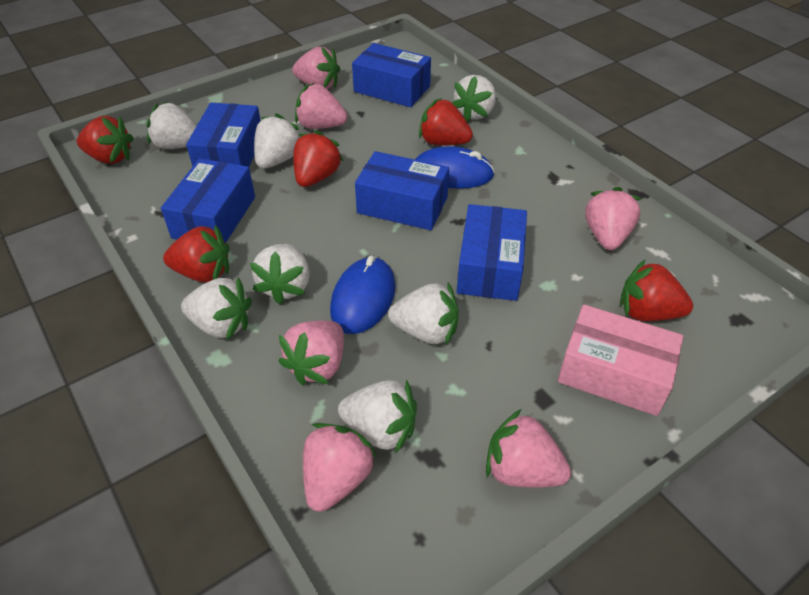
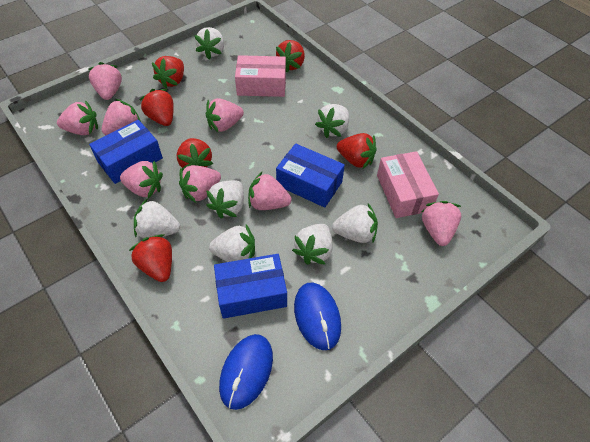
blue box: 5 -> 3
pink box: 1 -> 2
pink strawberry: 6 -> 8
red strawberry: 5 -> 6

